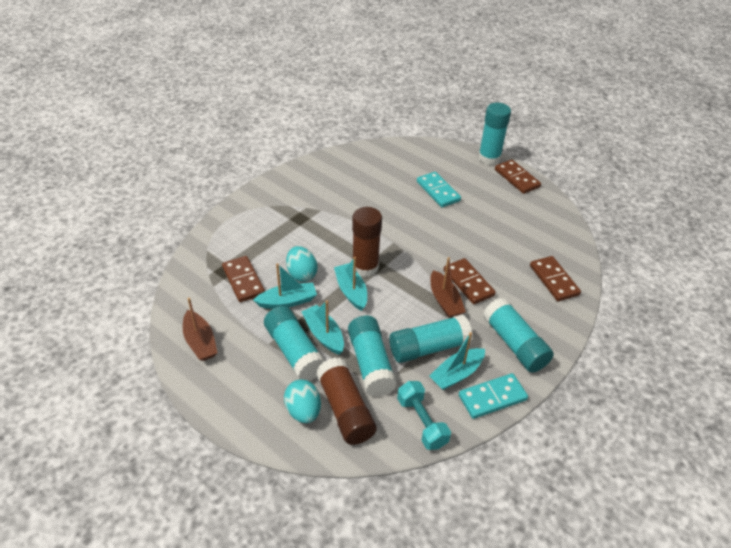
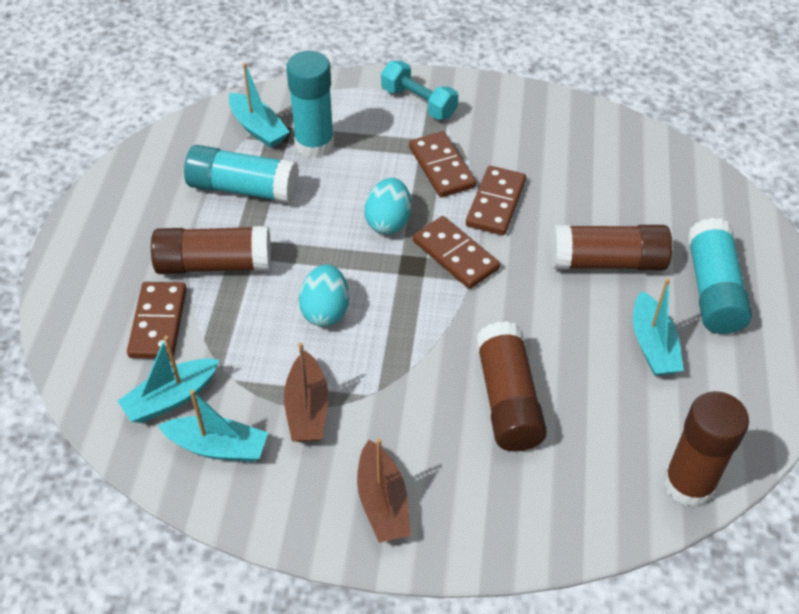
brown glue stick: 2 -> 4
turquoise domino: 2 -> 0
turquoise glue stick: 5 -> 3

